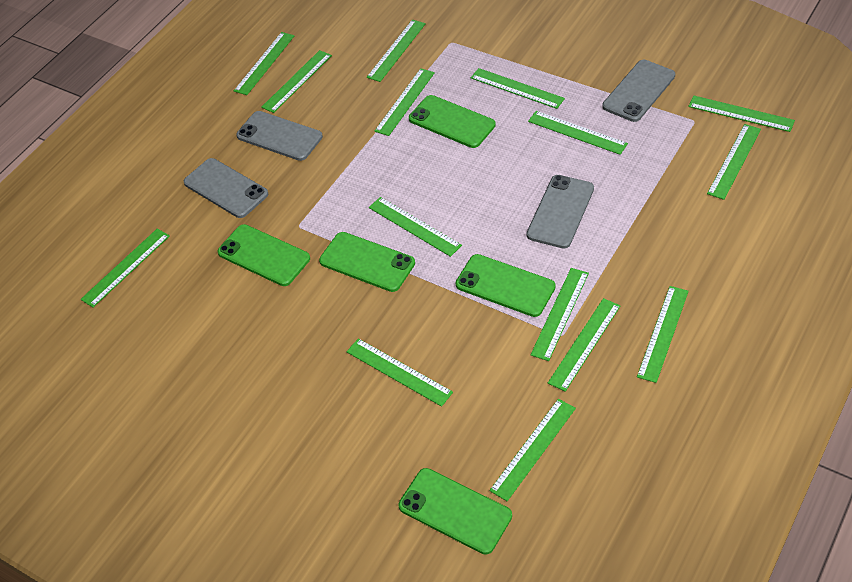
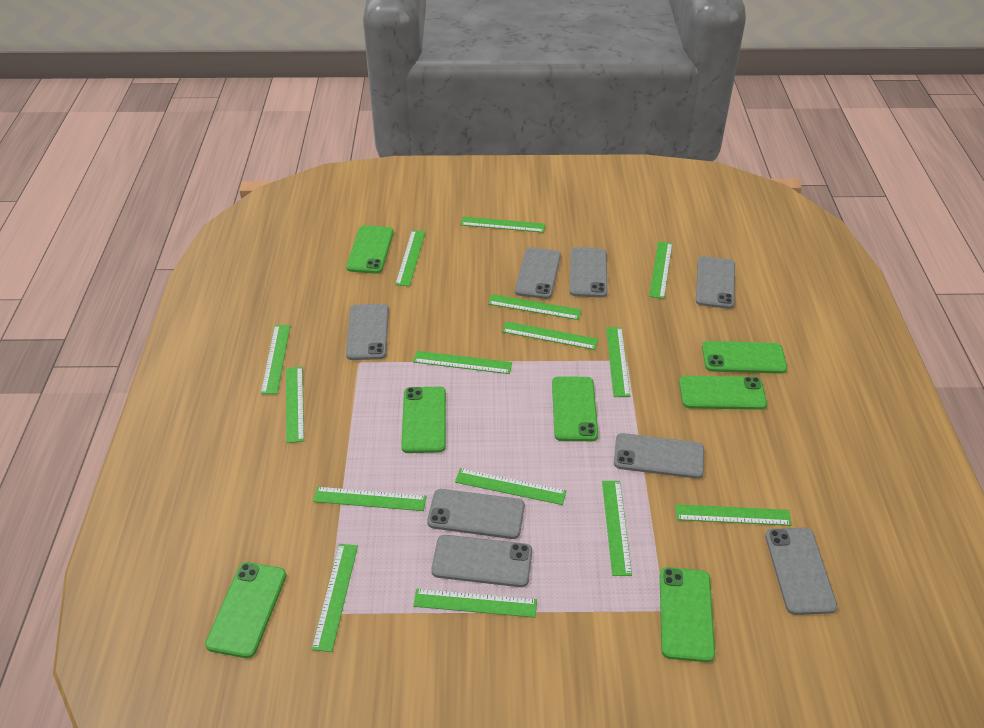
green phone: 5 -> 7
grey phone: 4 -> 8

